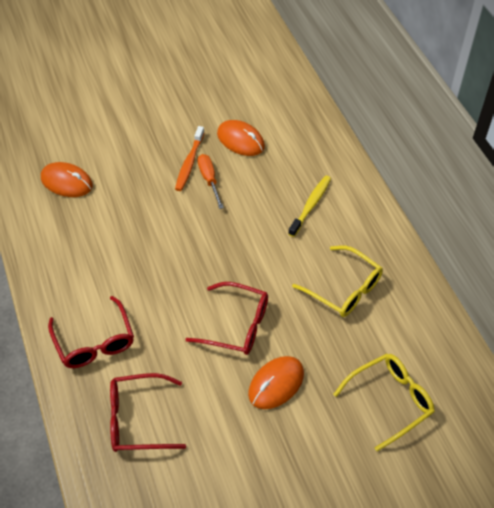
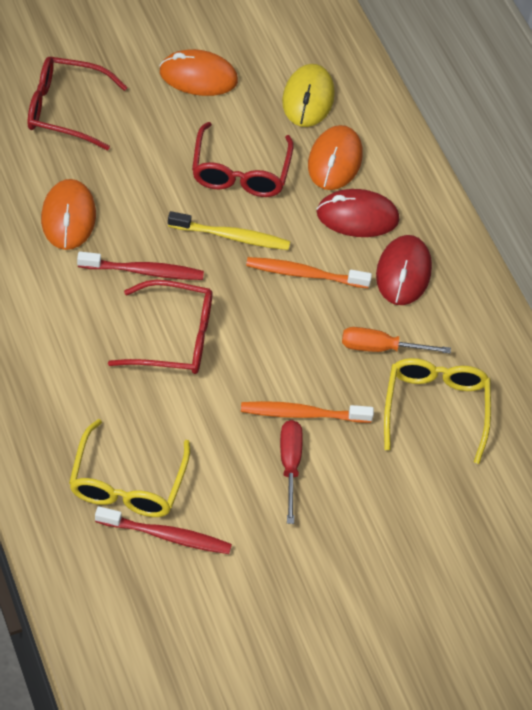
orange toothbrush: 1 -> 2
red mouse: 0 -> 2
red screwdriver: 0 -> 1
red toothbrush: 0 -> 2
yellow mouse: 0 -> 1

